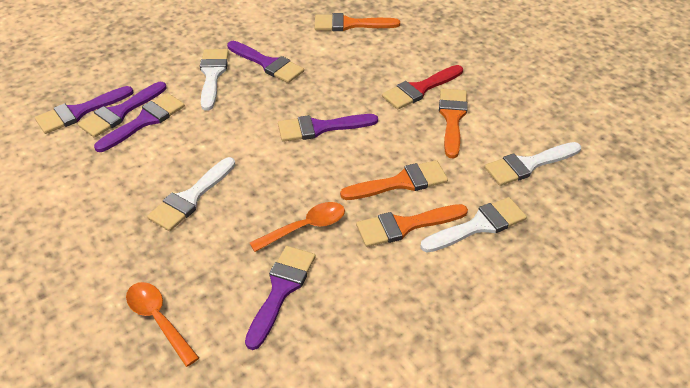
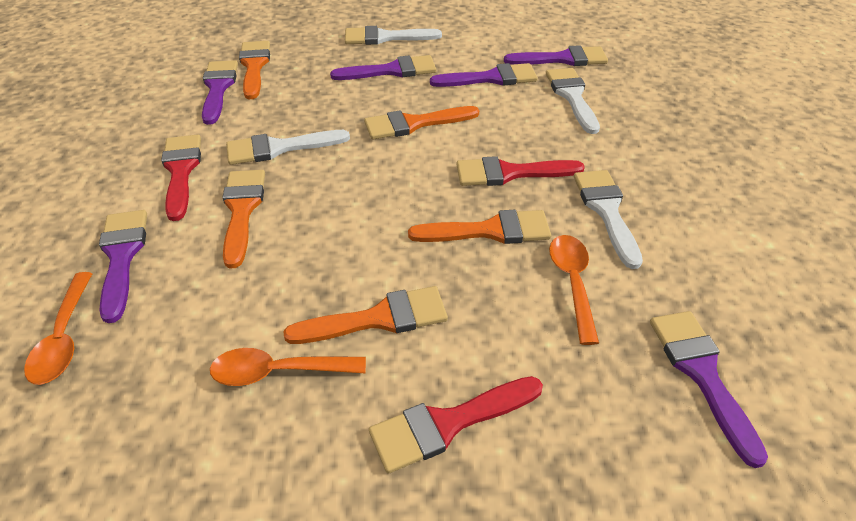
orange brush: 4 -> 5
orange spoon: 2 -> 3
red brush: 1 -> 3

